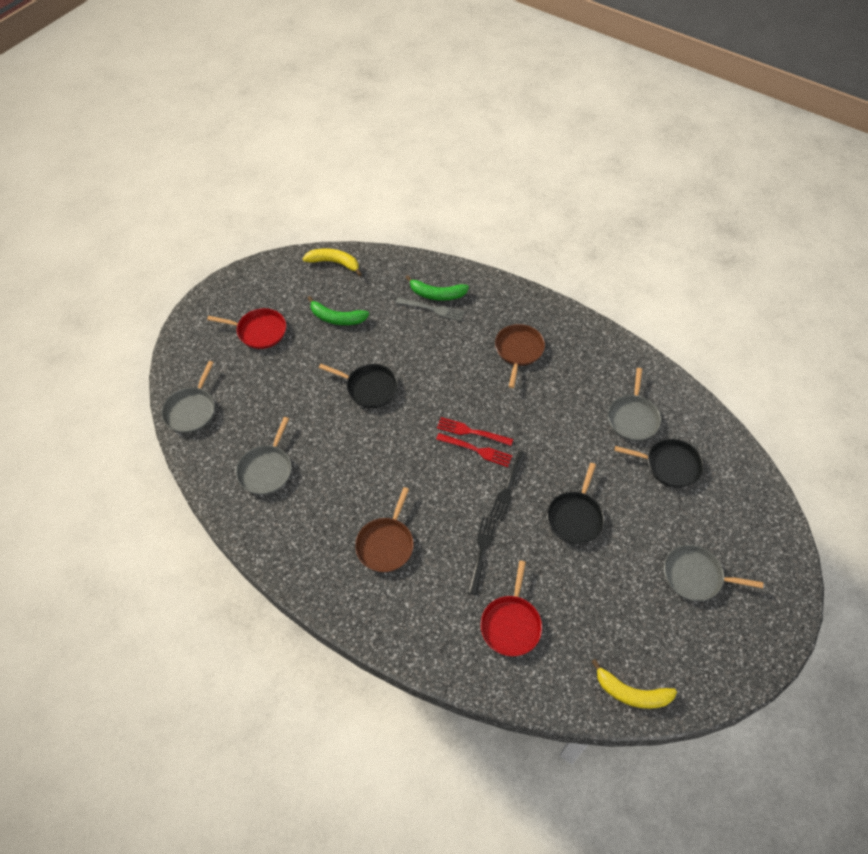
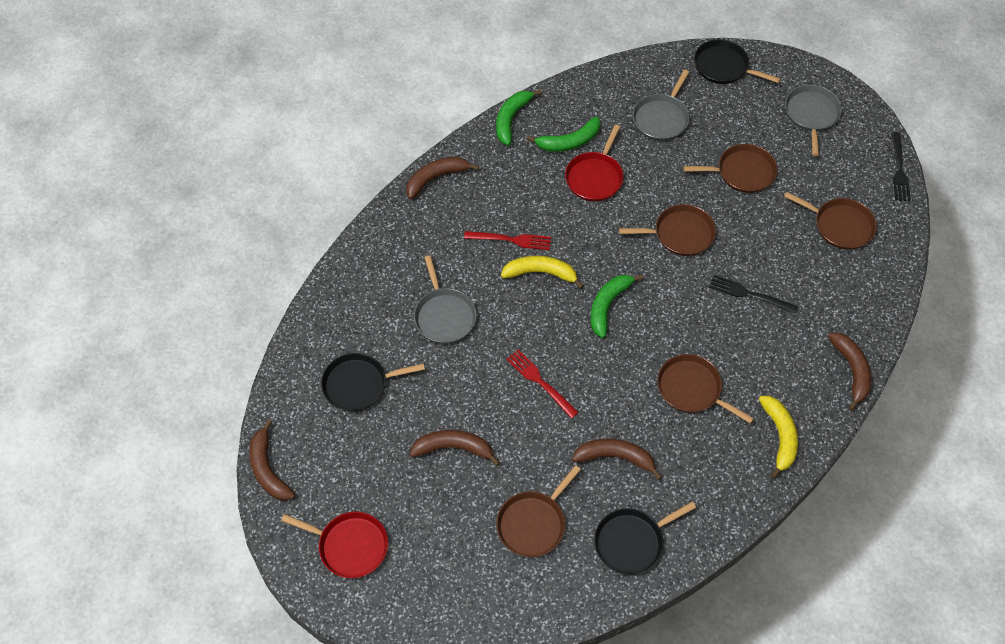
brown banana: 0 -> 5
brown pan: 2 -> 5
green banana: 2 -> 3
grey fork: 1 -> 0
grey pan: 4 -> 3

